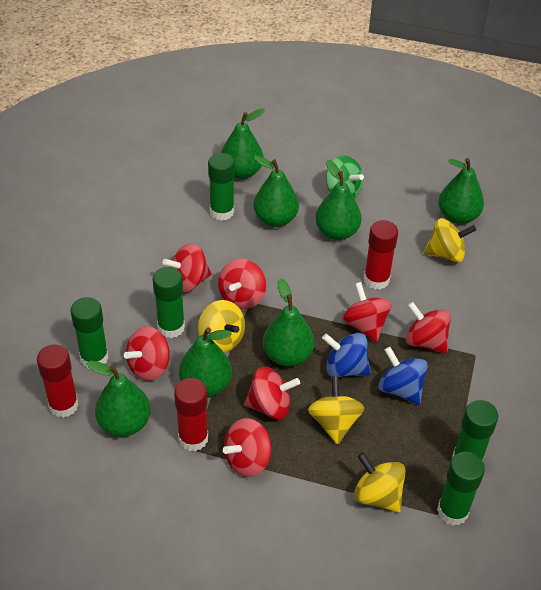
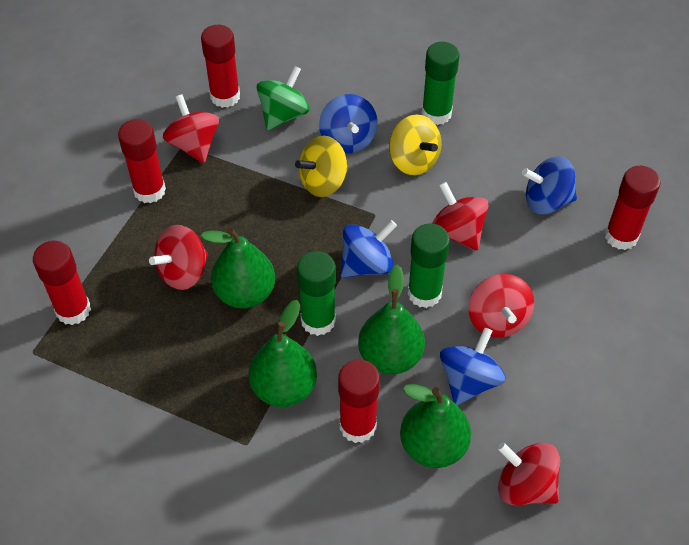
blue spinning top: 2 -> 4
green glue stick: 5 -> 3
green pear: 7 -> 4
red glue stick: 3 -> 5
red spinning top: 7 -> 5
yellow spinning top: 4 -> 2

